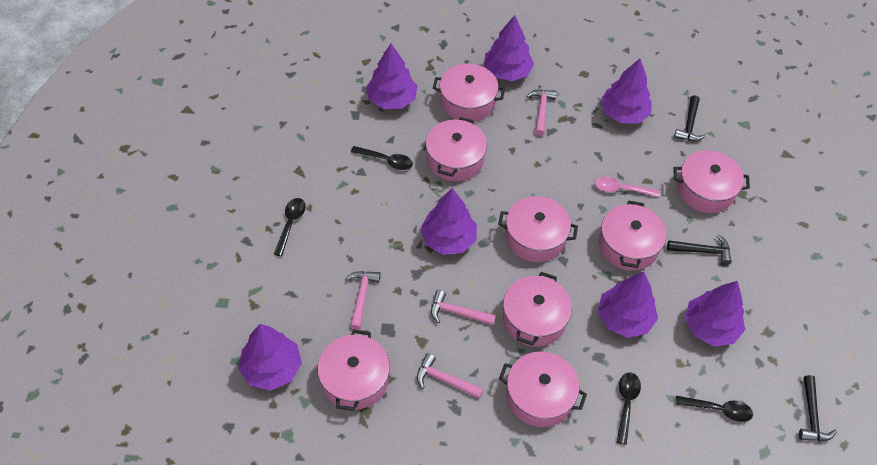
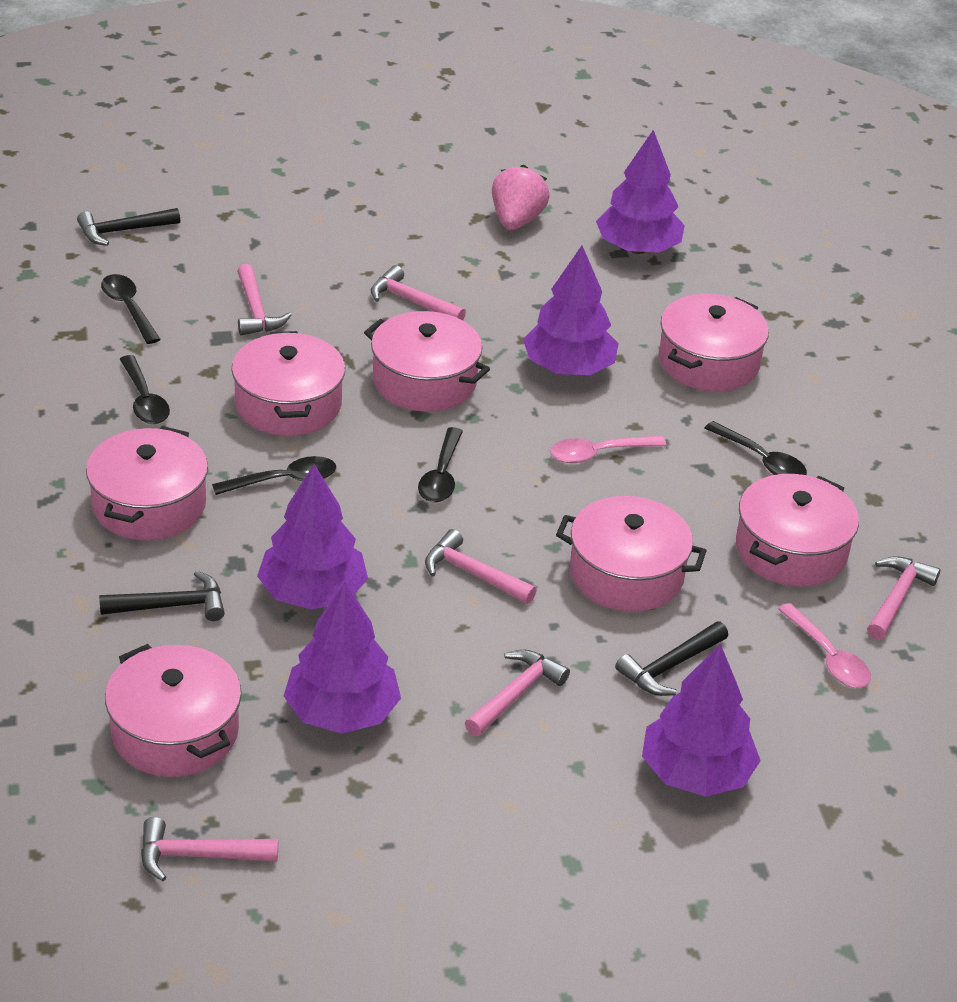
black spoon: 4 -> 5
pink hammer: 4 -> 6
pink pot: 8 -> 7
pink spoon: 1 -> 2
pink strawberry: 0 -> 1
purple tree: 7 -> 5

